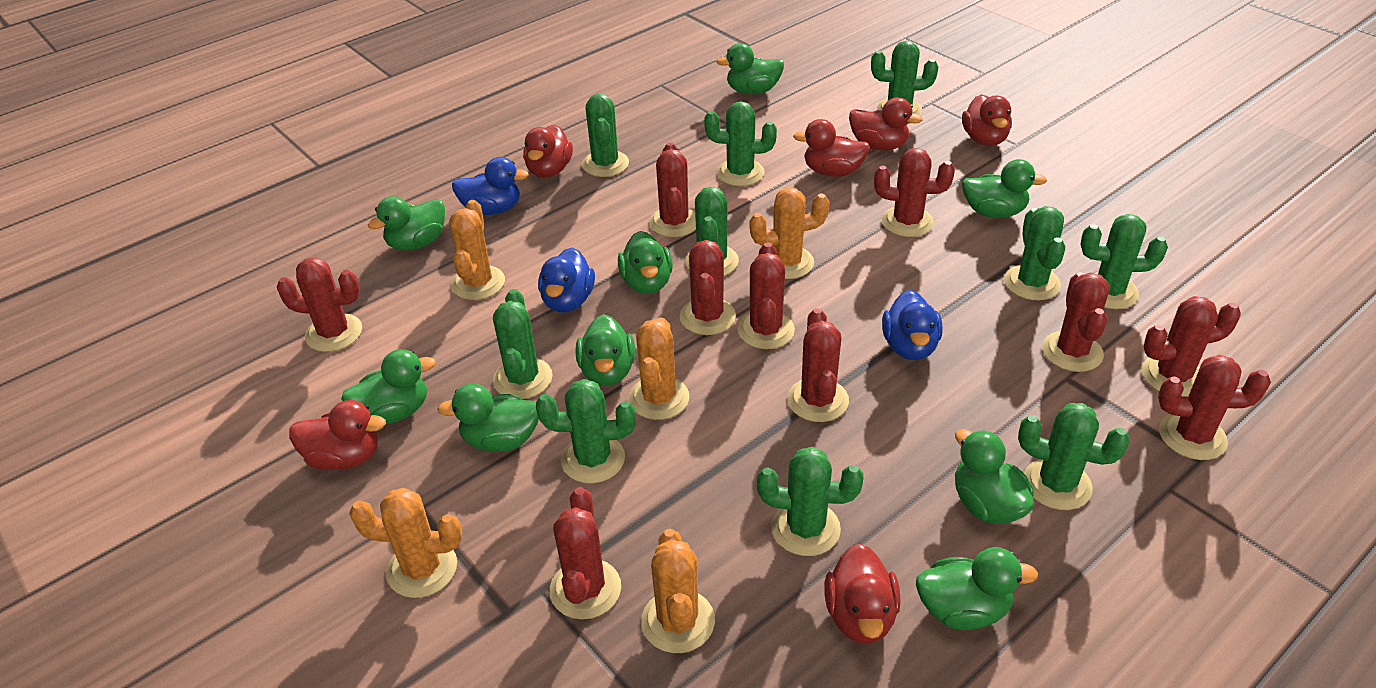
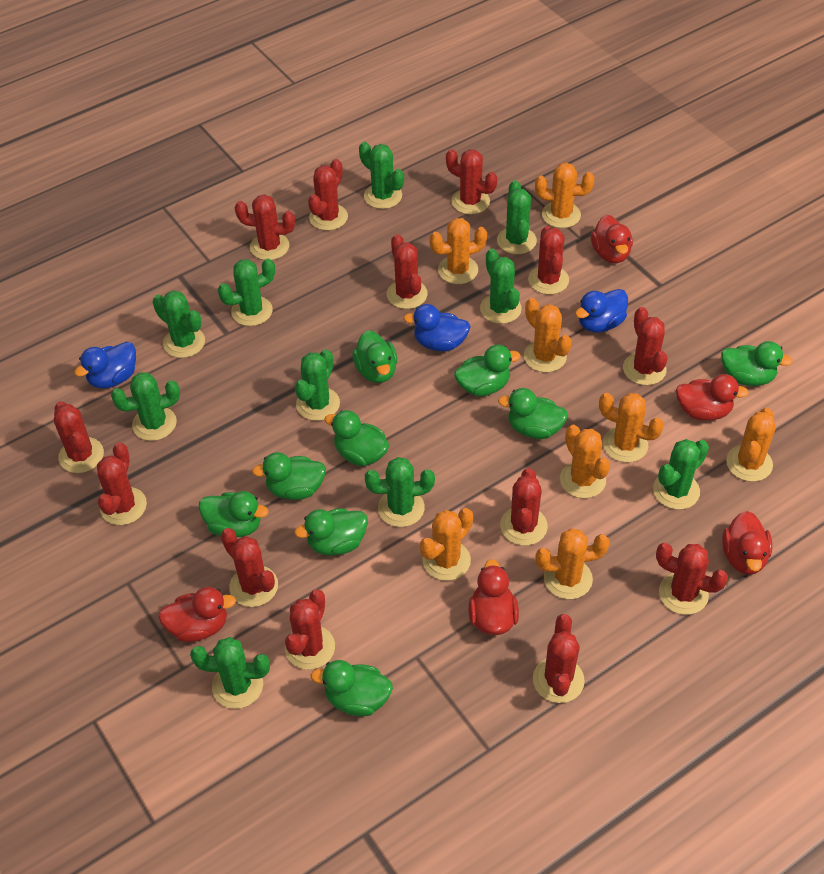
orange cactus: 5 -> 8
red cactus: 10 -> 13
red duck: 6 -> 5

